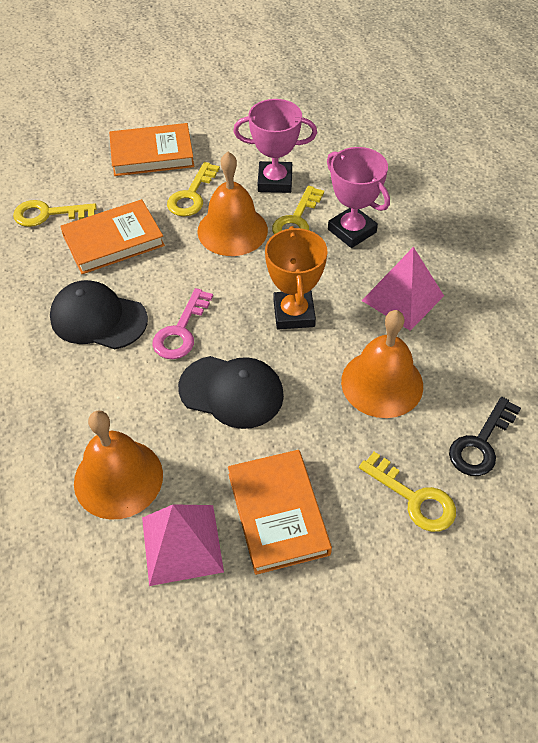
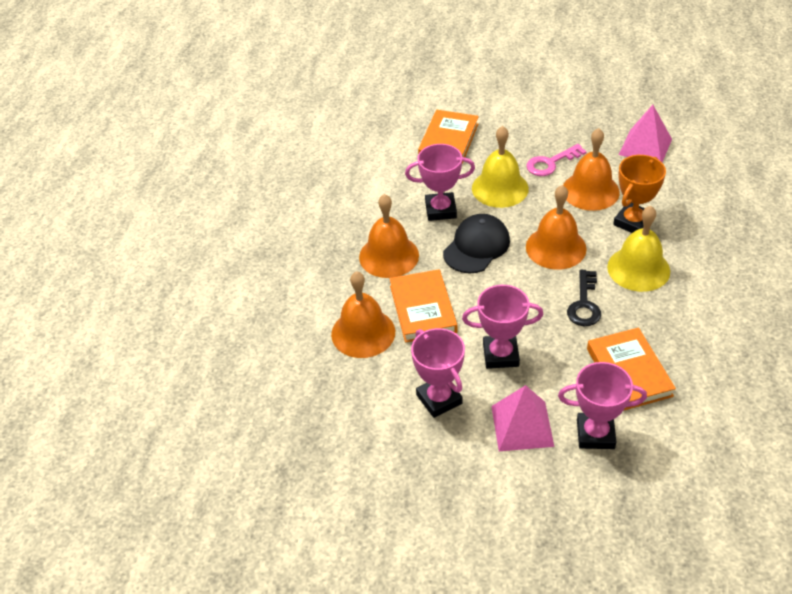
black cap: 2 -> 1
orange bell: 3 -> 4
pink trophy: 2 -> 4
yellow bell: 0 -> 2
yellow key: 4 -> 0

